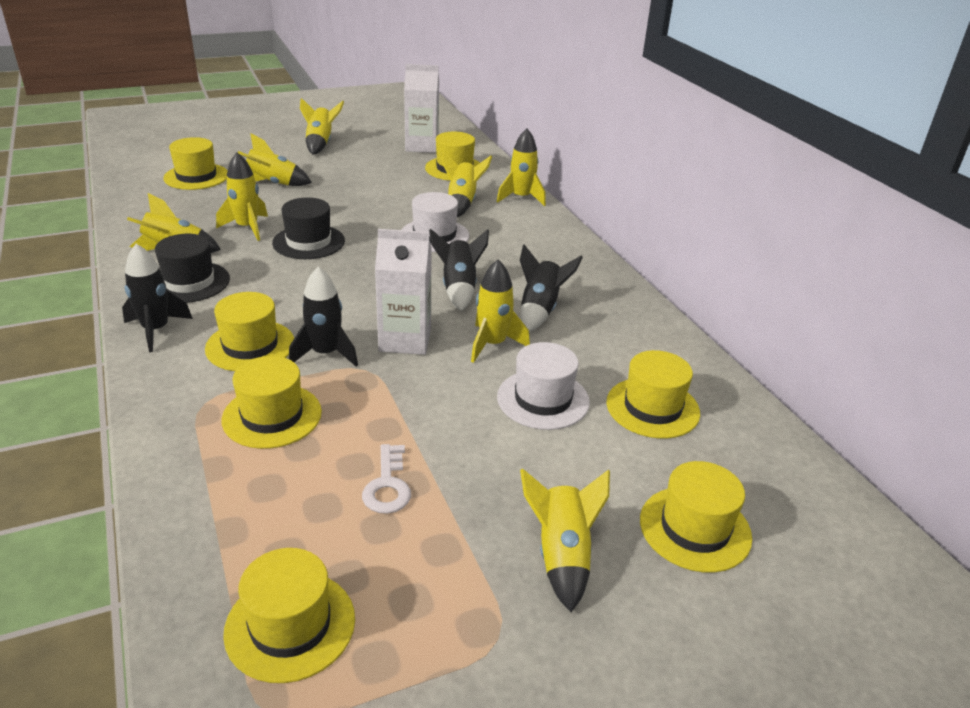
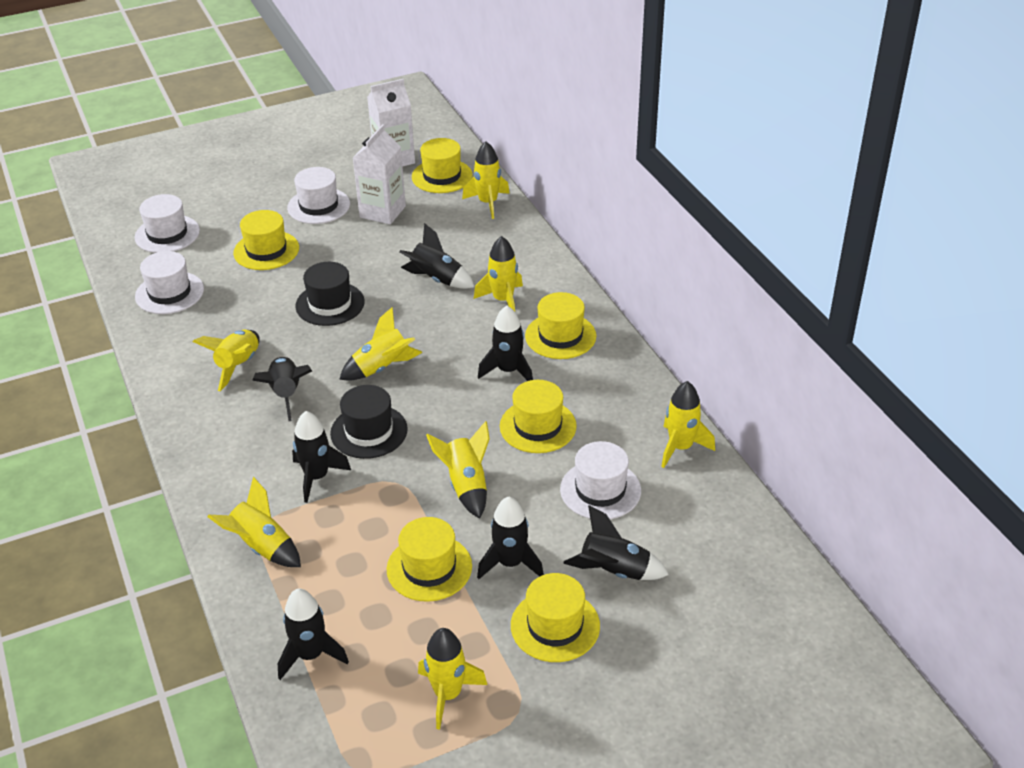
black rocket: 4 -> 7
white hat: 2 -> 4
white key: 1 -> 0
yellow hat: 7 -> 6

